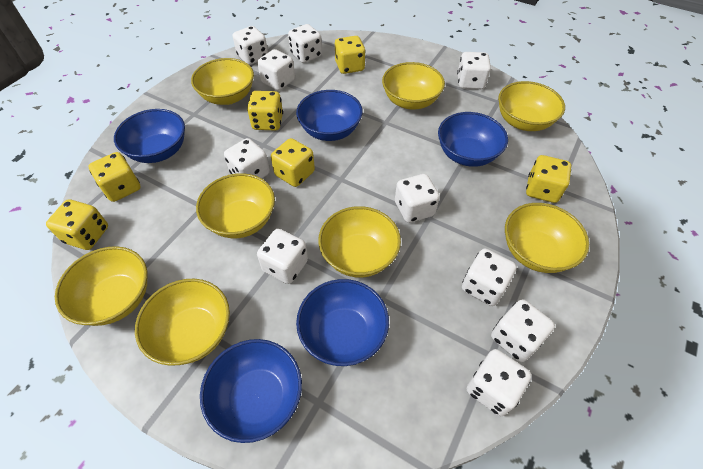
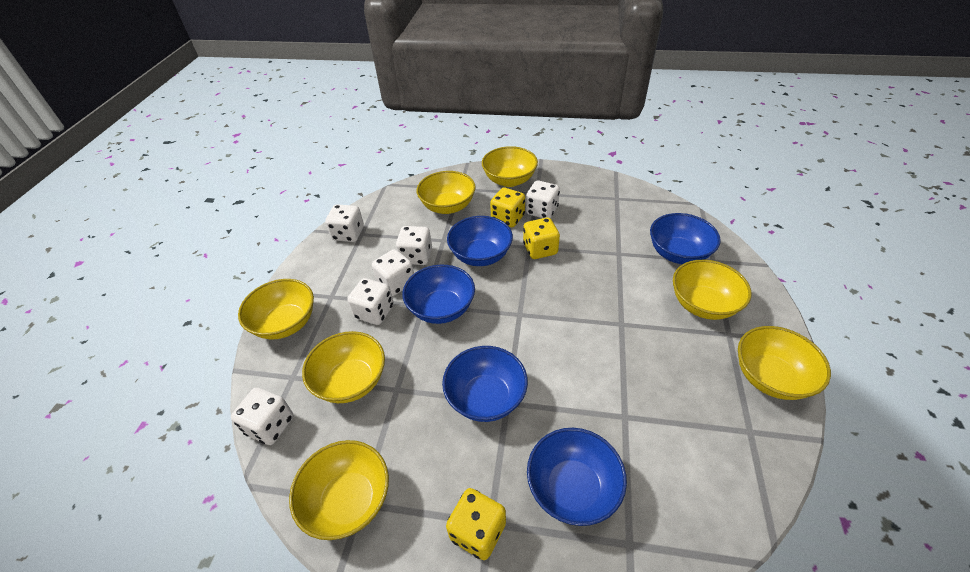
white dice: 10 -> 6
yellow bowl: 8 -> 7
yellow dice: 6 -> 3

